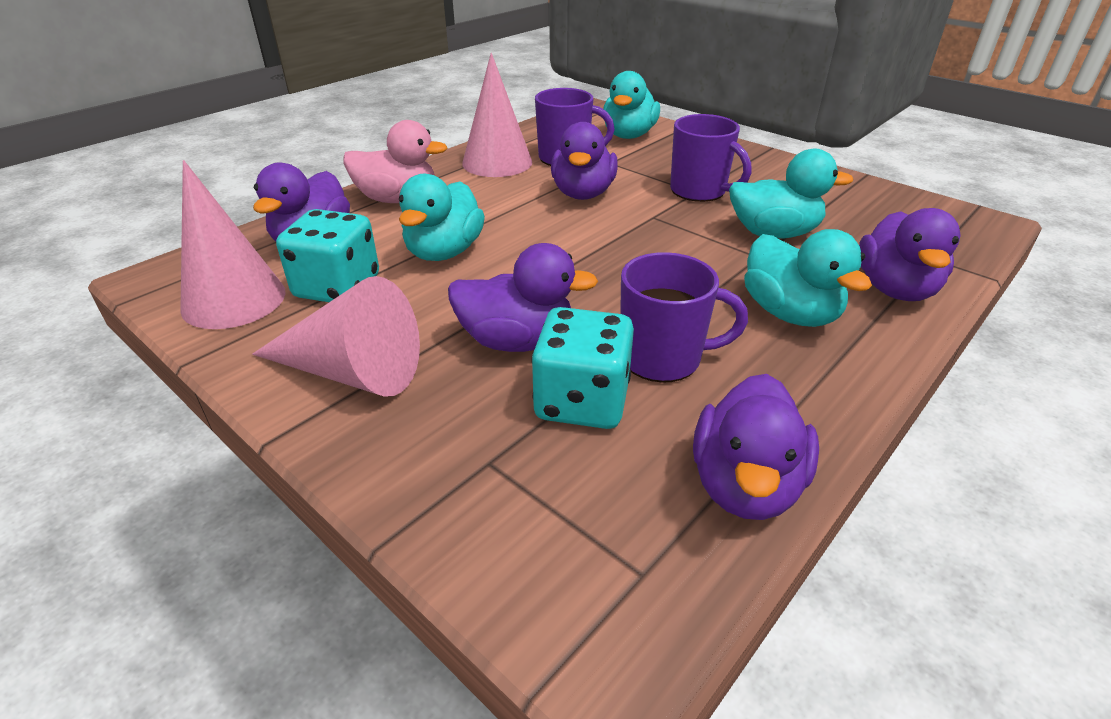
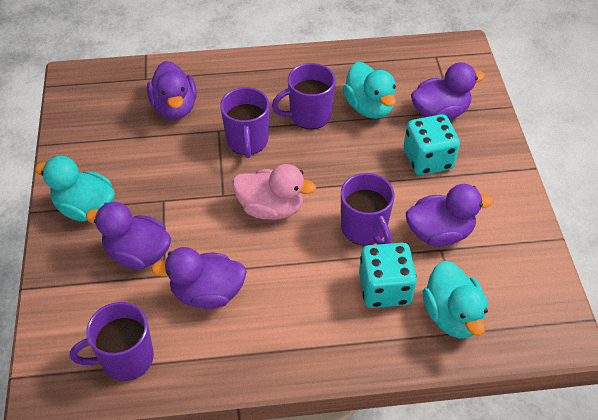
pink cone: 3 -> 0
purple mug: 3 -> 4
turquoise duck: 4 -> 3

